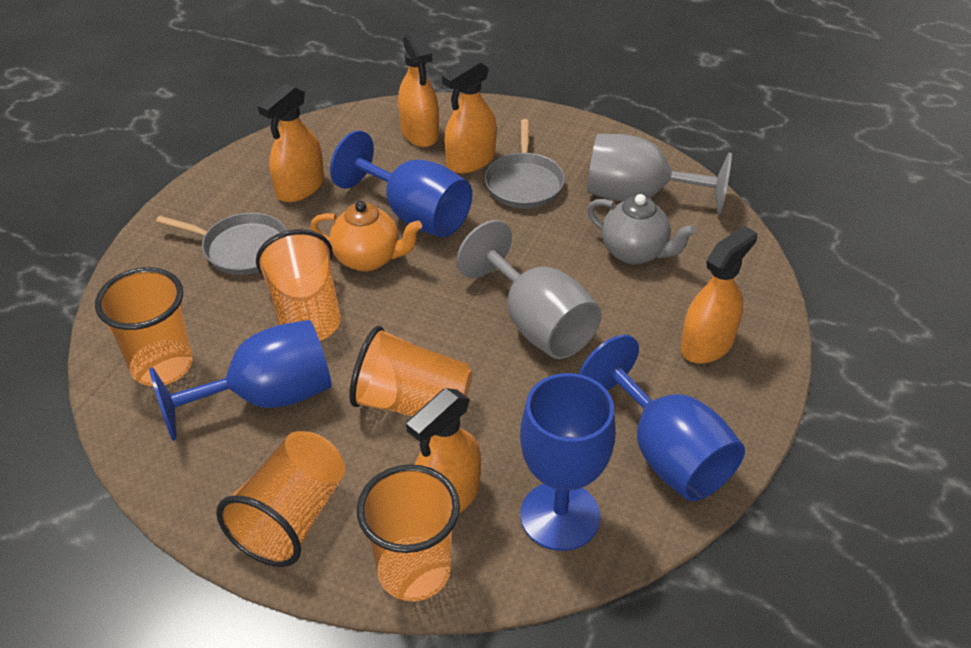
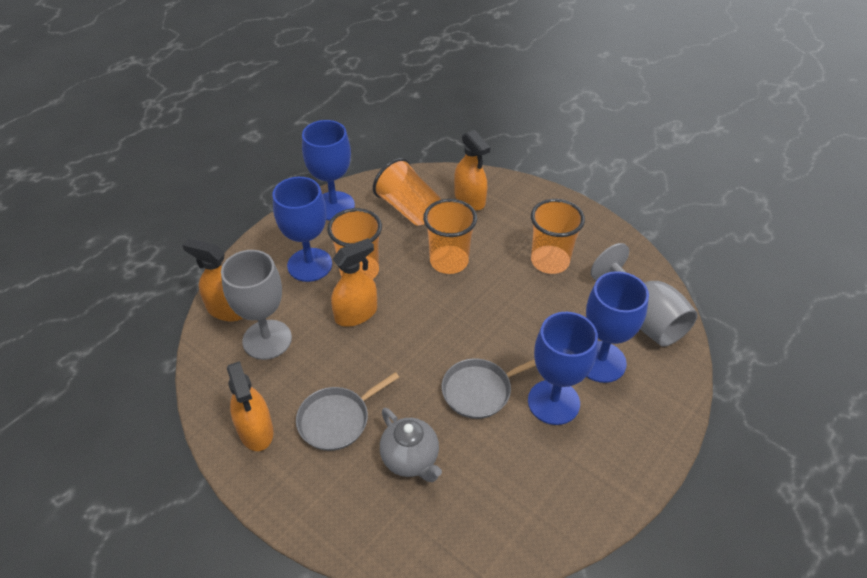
orange cup: 5 -> 4
orange spray bottle: 5 -> 4
orange teapot: 1 -> 0

